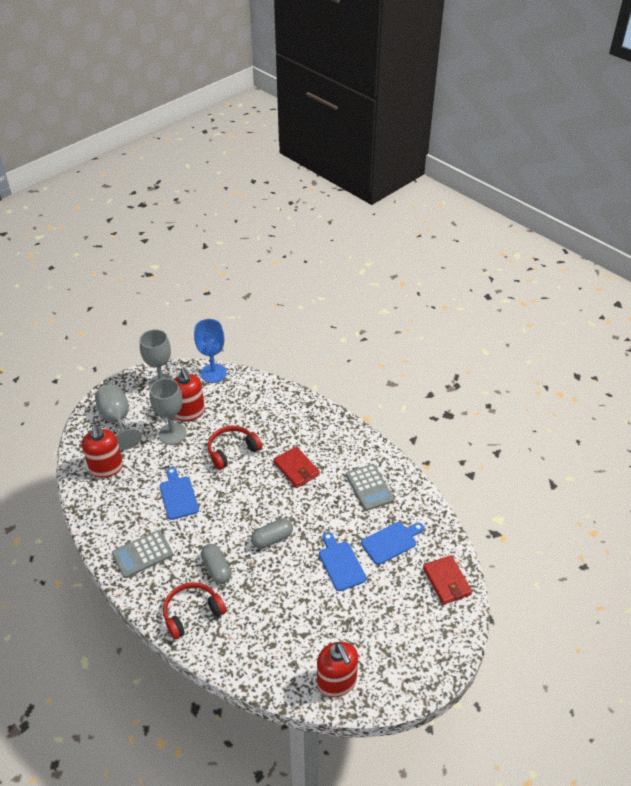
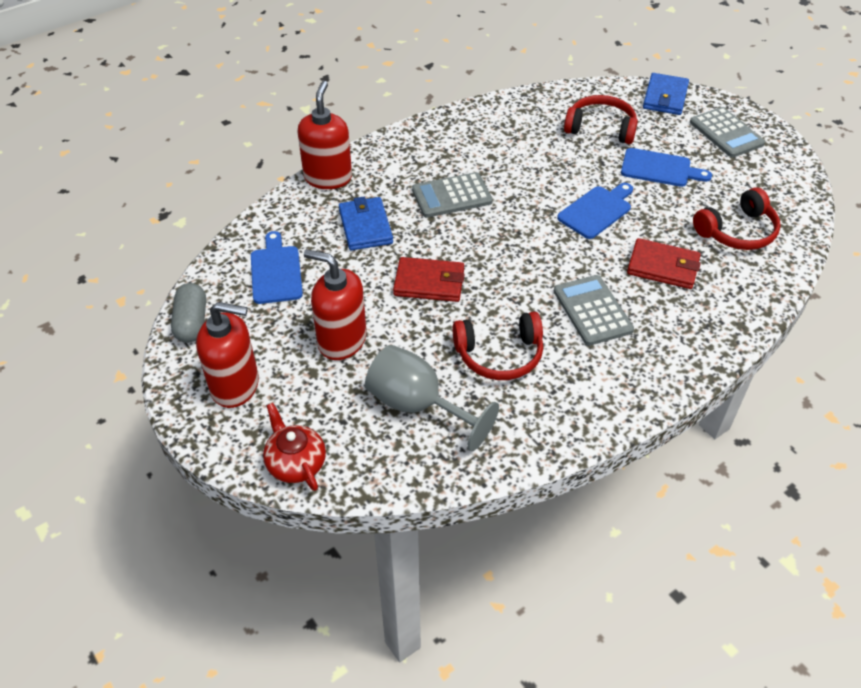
blue goblet: 1 -> 0
blue wallet: 0 -> 2
grey calculator: 2 -> 3
grey capsule: 2 -> 1
grey goblet: 3 -> 1
red headphones: 2 -> 3
red teapot: 0 -> 1

